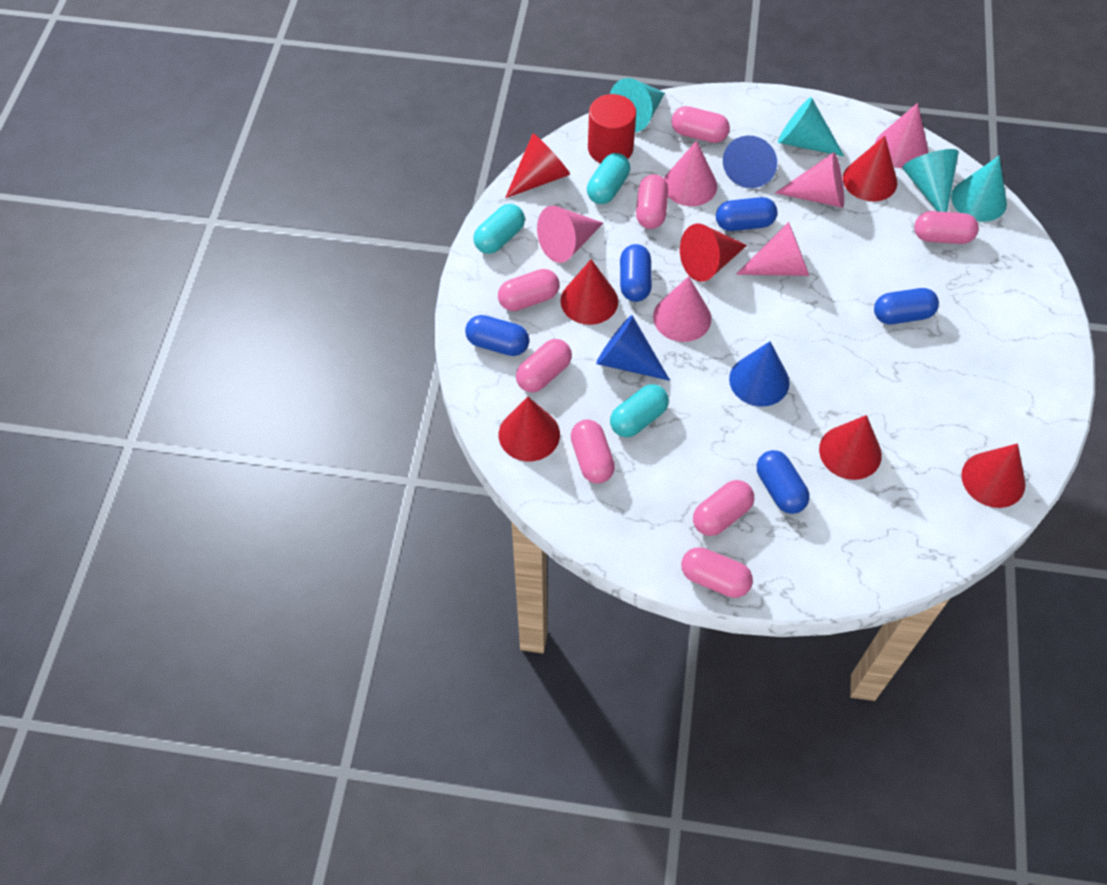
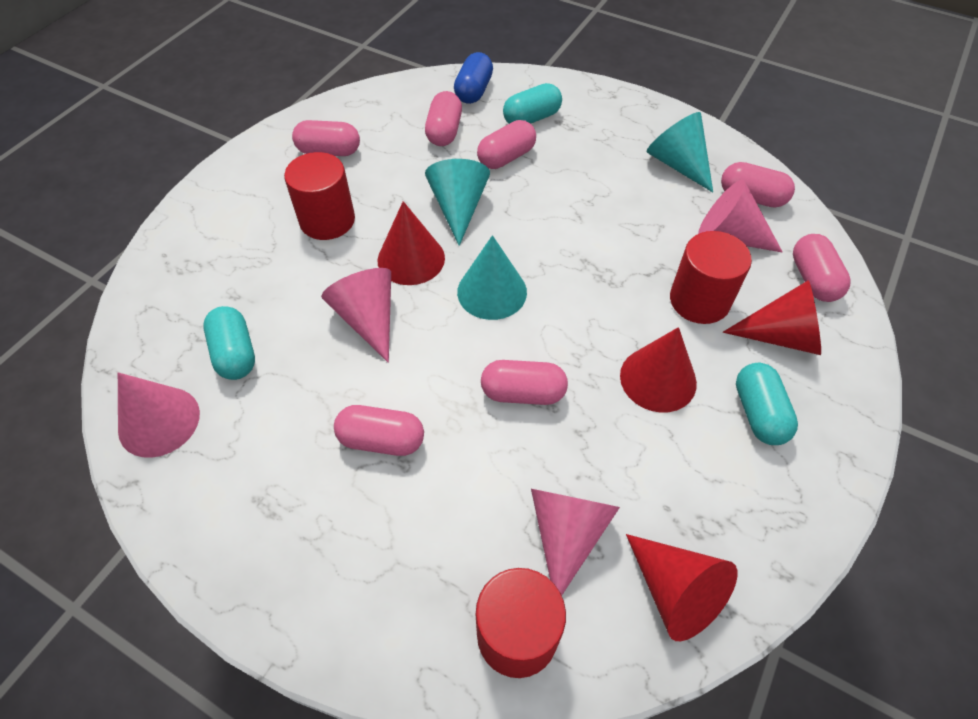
blue capsule: 5 -> 1
blue cone: 3 -> 0
pink capsule: 8 -> 7
pink cone: 6 -> 4
red cone: 7 -> 4
red cylinder: 1 -> 3
turquoise cone: 4 -> 3

